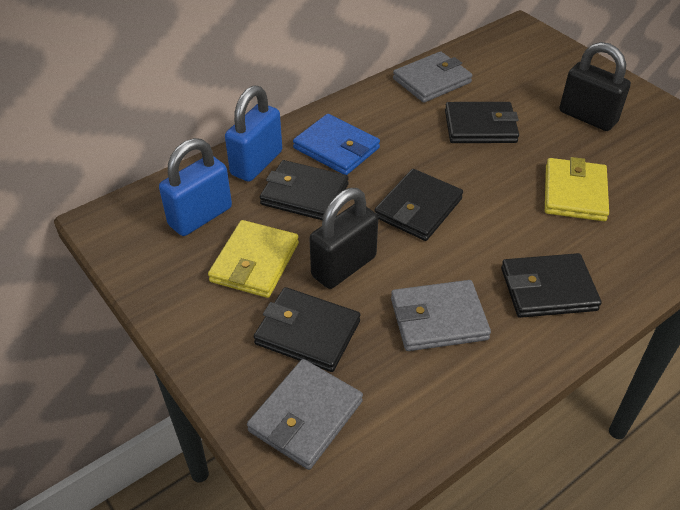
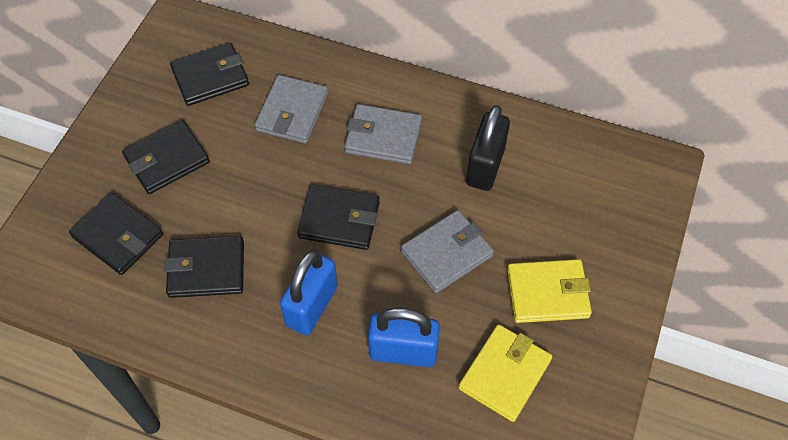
black padlock: 2 -> 1
blue wallet: 1 -> 0

